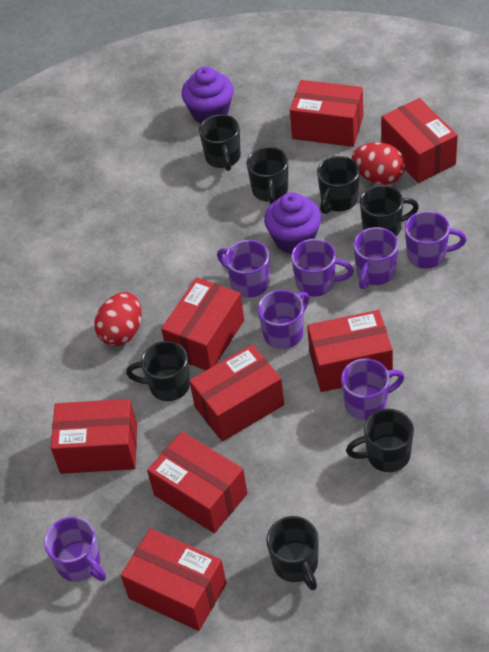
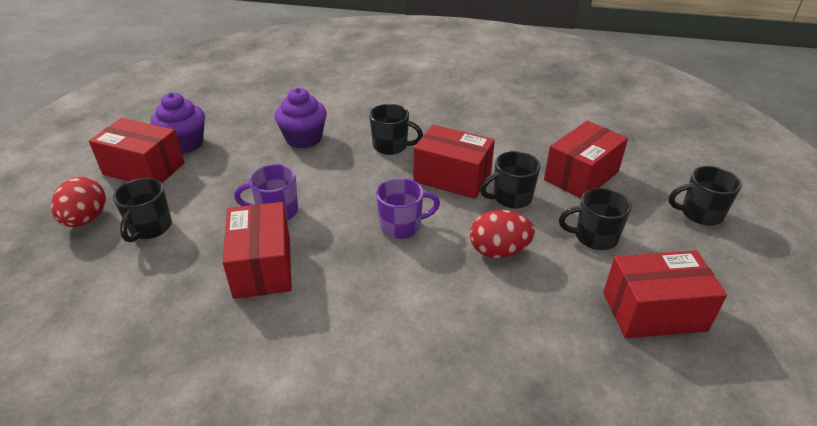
black mug: 7 -> 5
purple mug: 7 -> 2
red box: 8 -> 5

